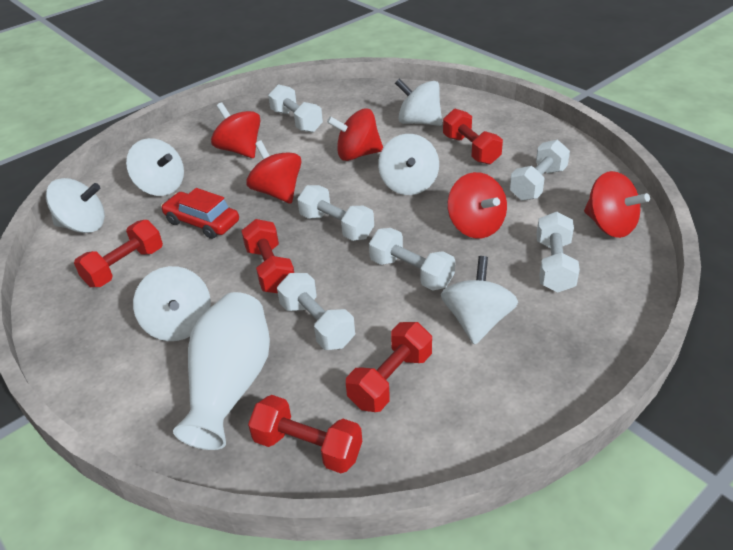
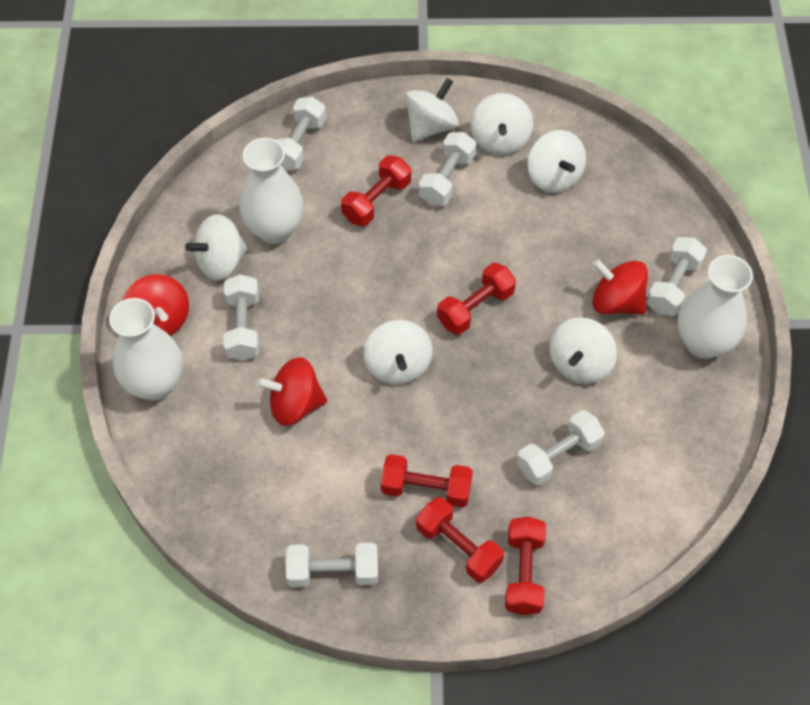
red car: 1 -> 0
red spinning top: 5 -> 3
white vase: 1 -> 3

